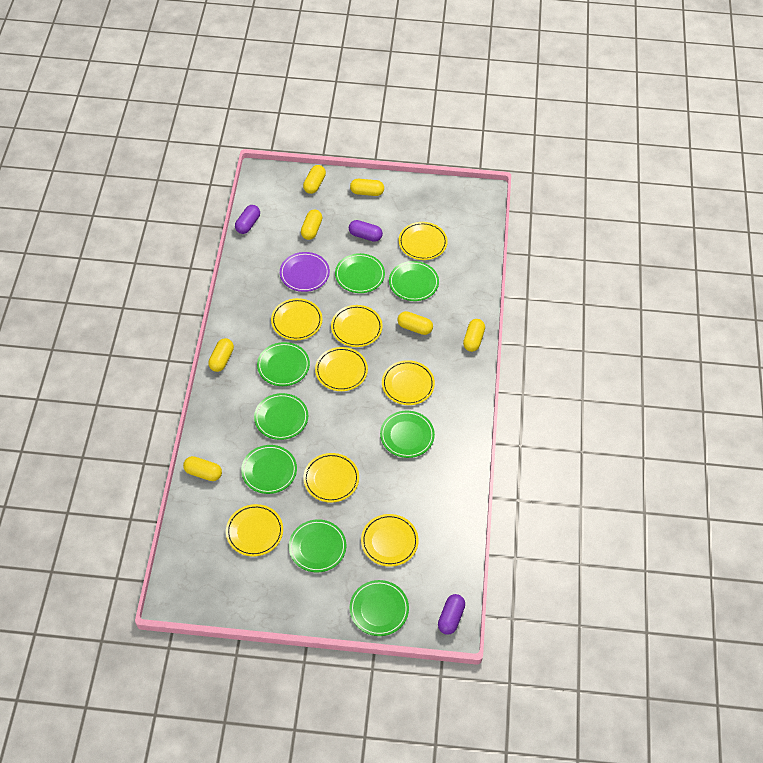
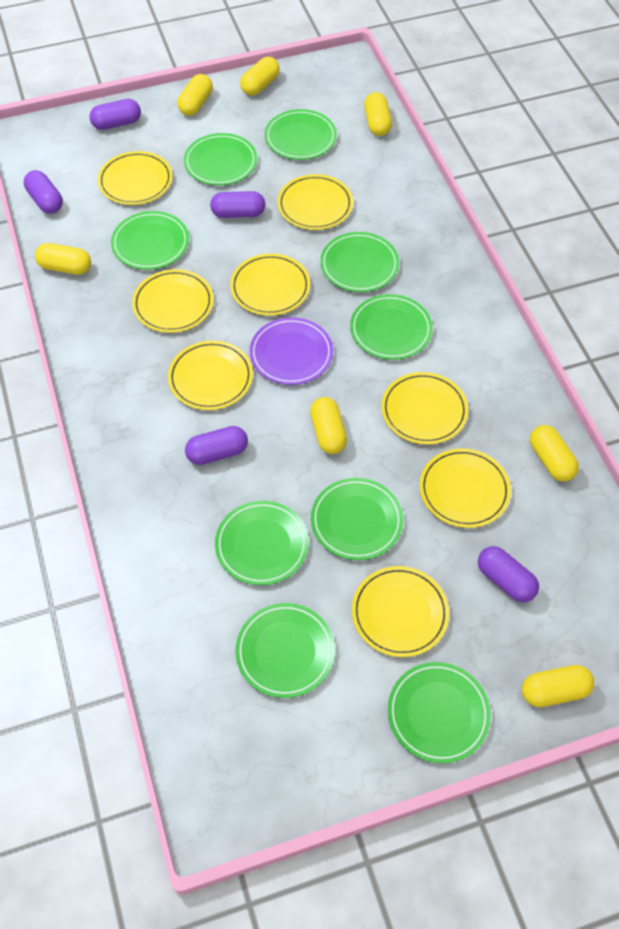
green plate: 8 -> 9
purple capsule: 3 -> 5

